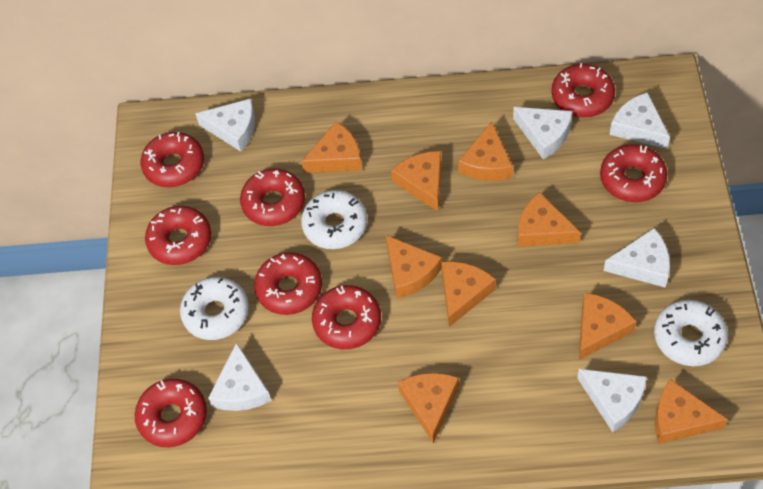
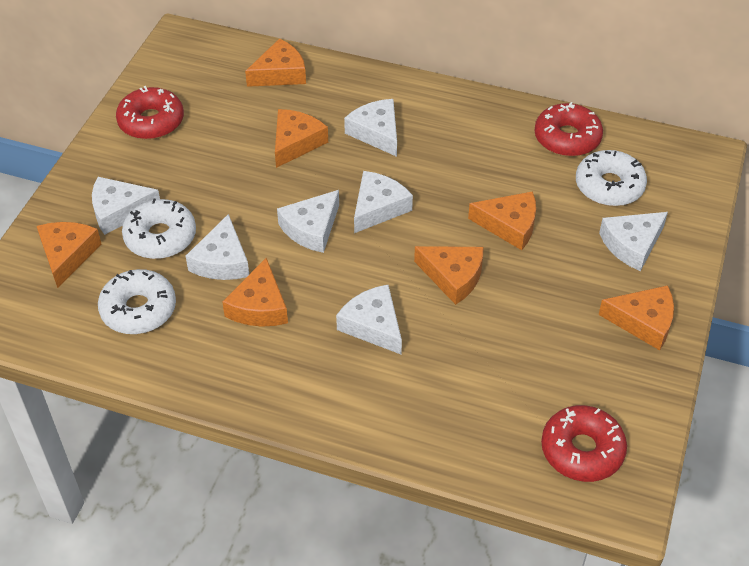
orange cheese: 9 -> 7
red donut: 8 -> 3
white cheese: 6 -> 7

